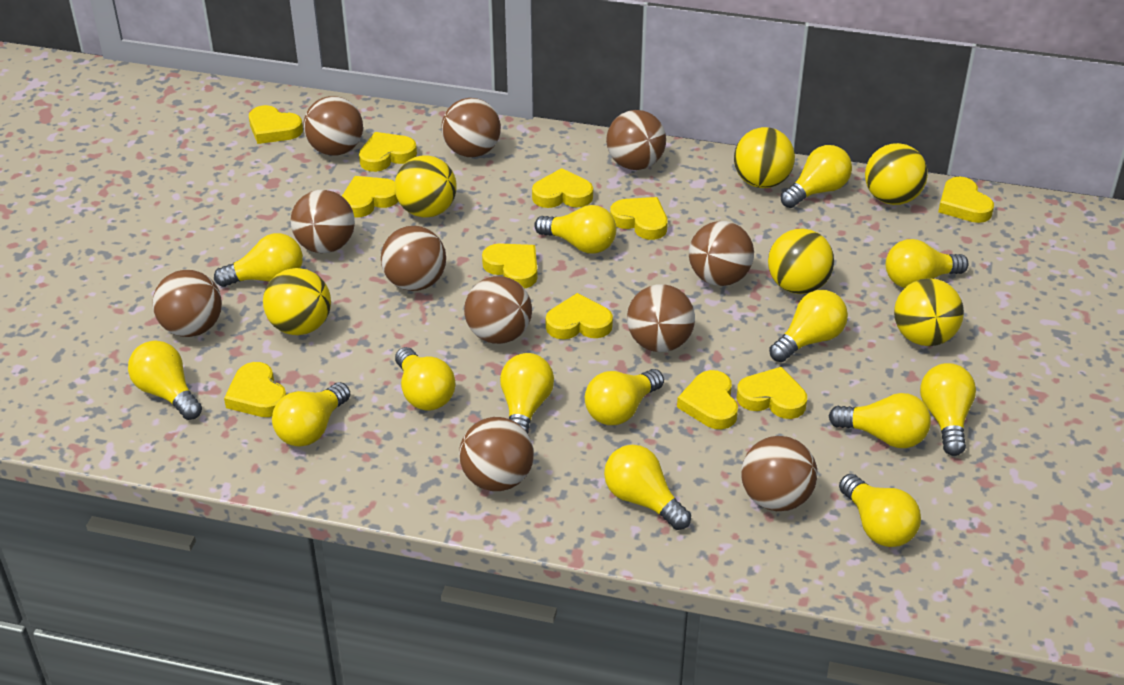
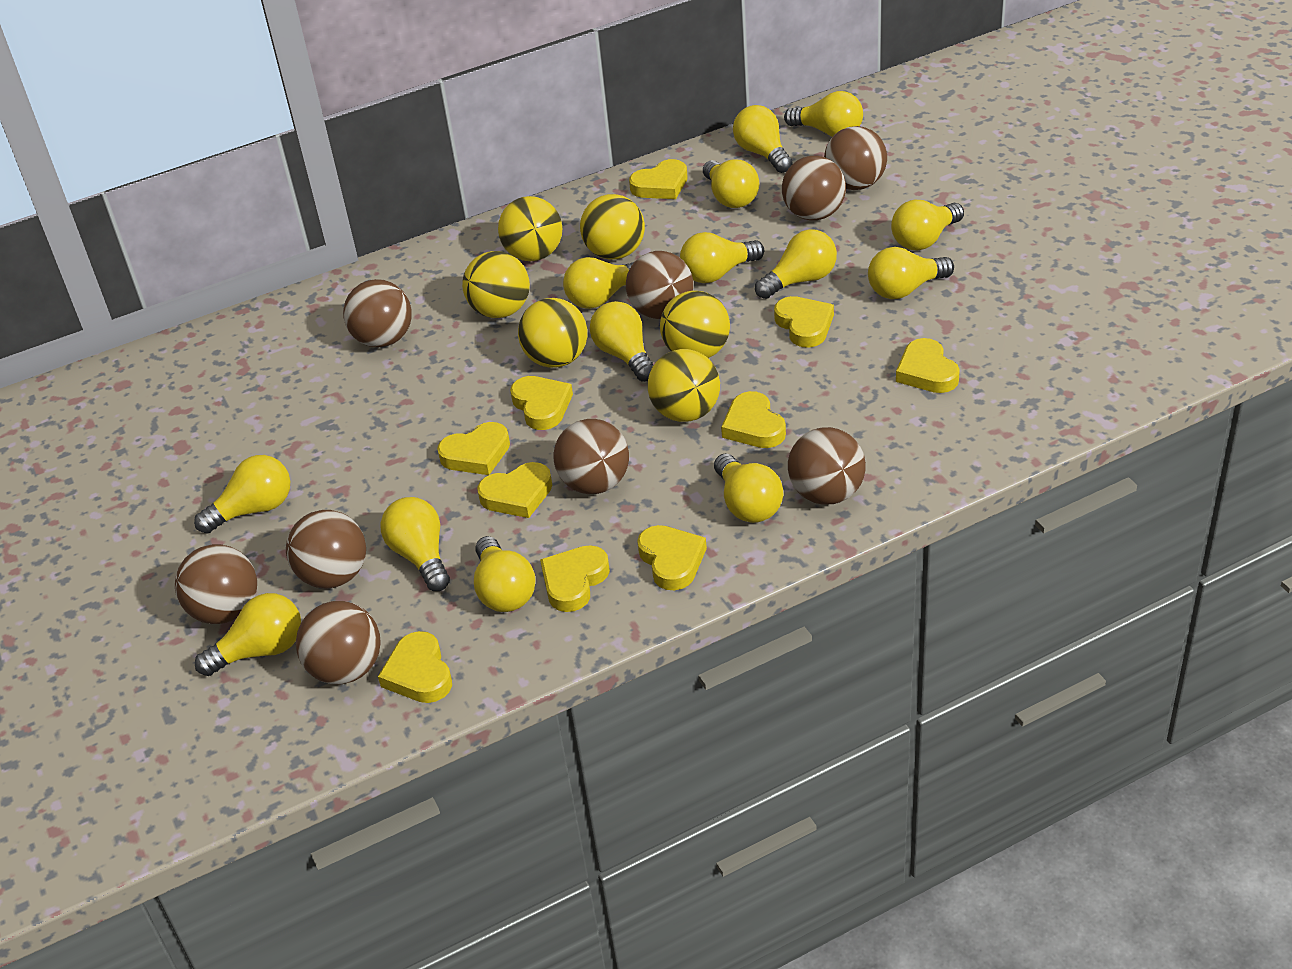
brown ball: 11 -> 9
yellow heart: 11 -> 10

